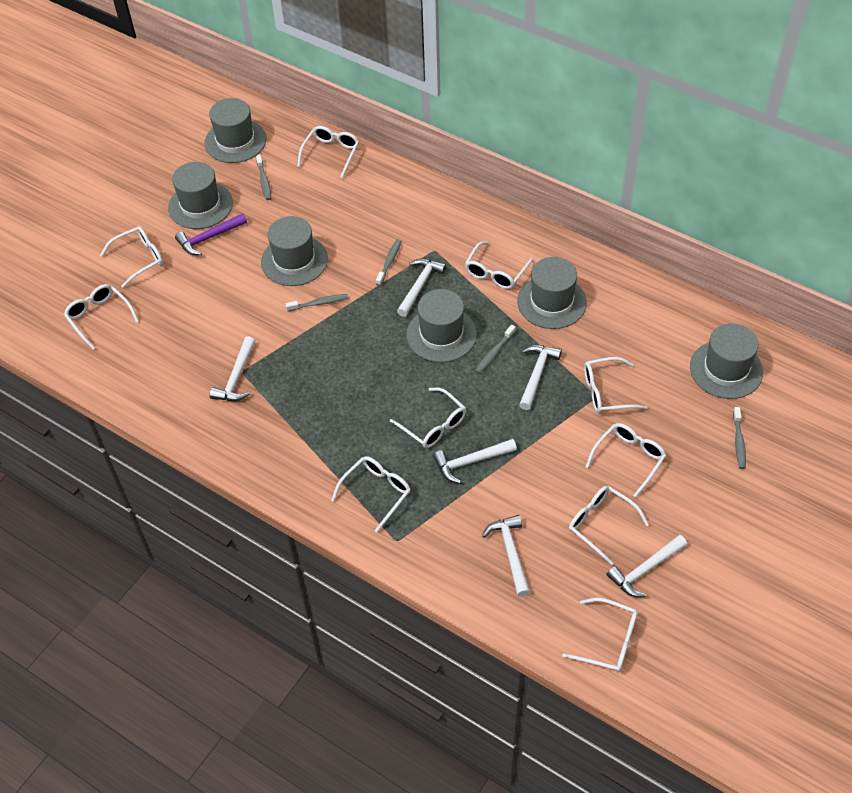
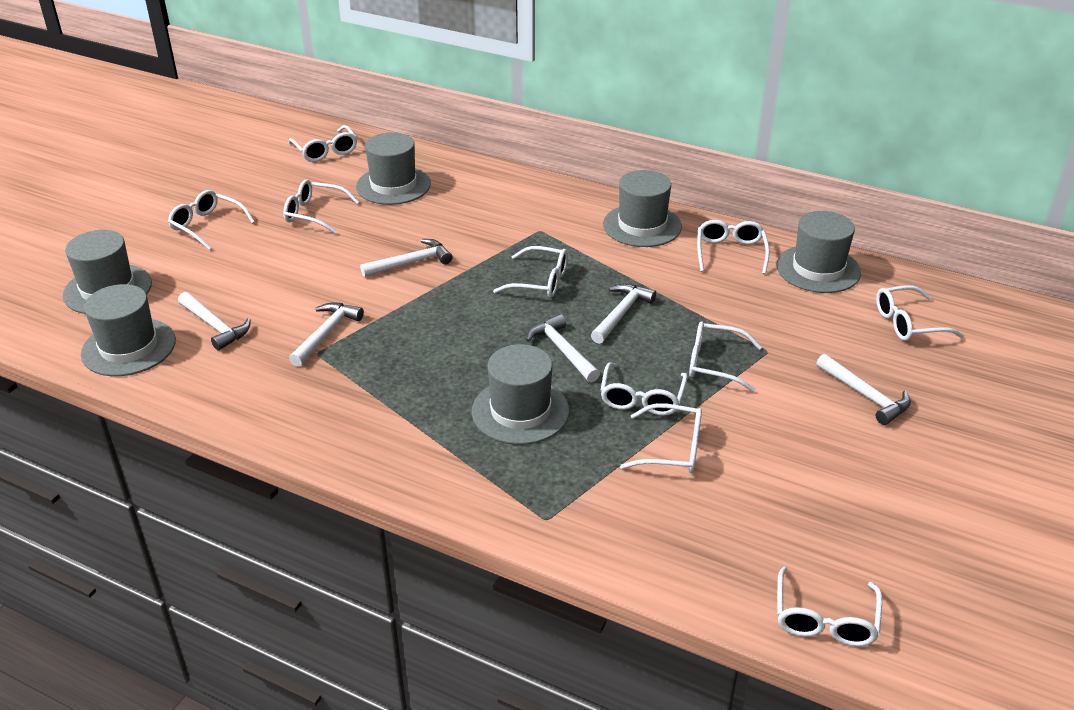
grey toothbrush: 5 -> 0
purple hammer: 1 -> 0

